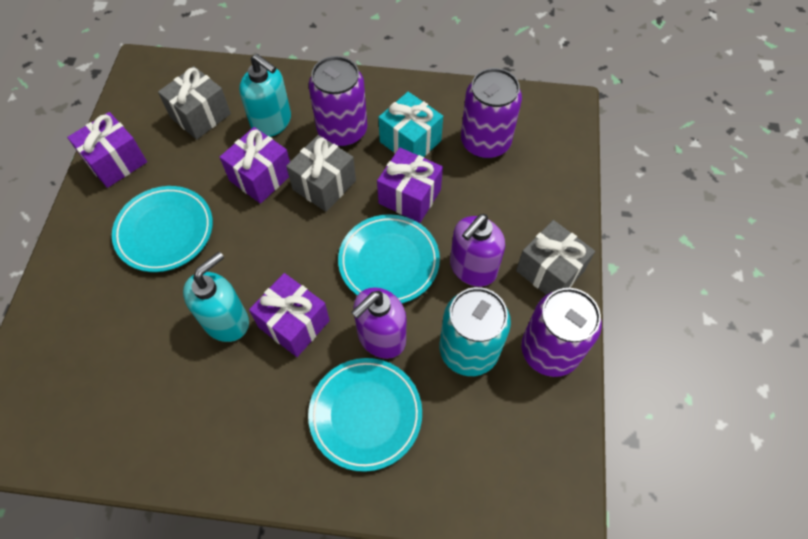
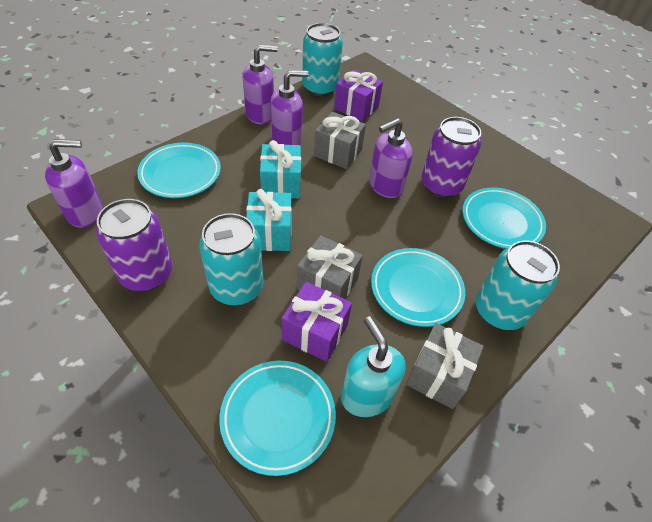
purple can: 3 -> 2
purple gift: 4 -> 2
purple soap dispenser: 2 -> 4
turquoise can: 1 -> 3
turquoise gift: 1 -> 2
turquoise plate: 3 -> 4
turquoise soap dispenser: 2 -> 1

